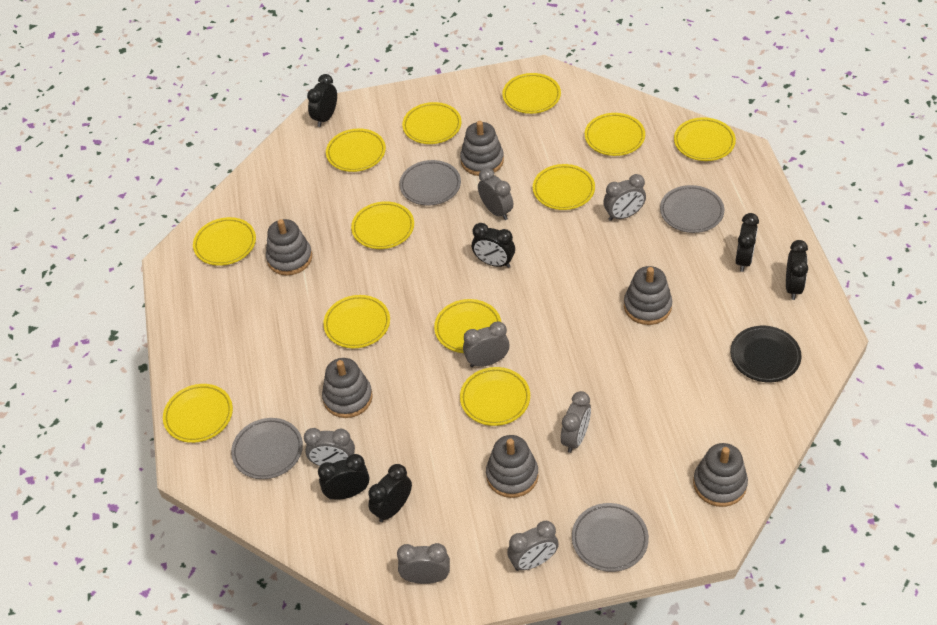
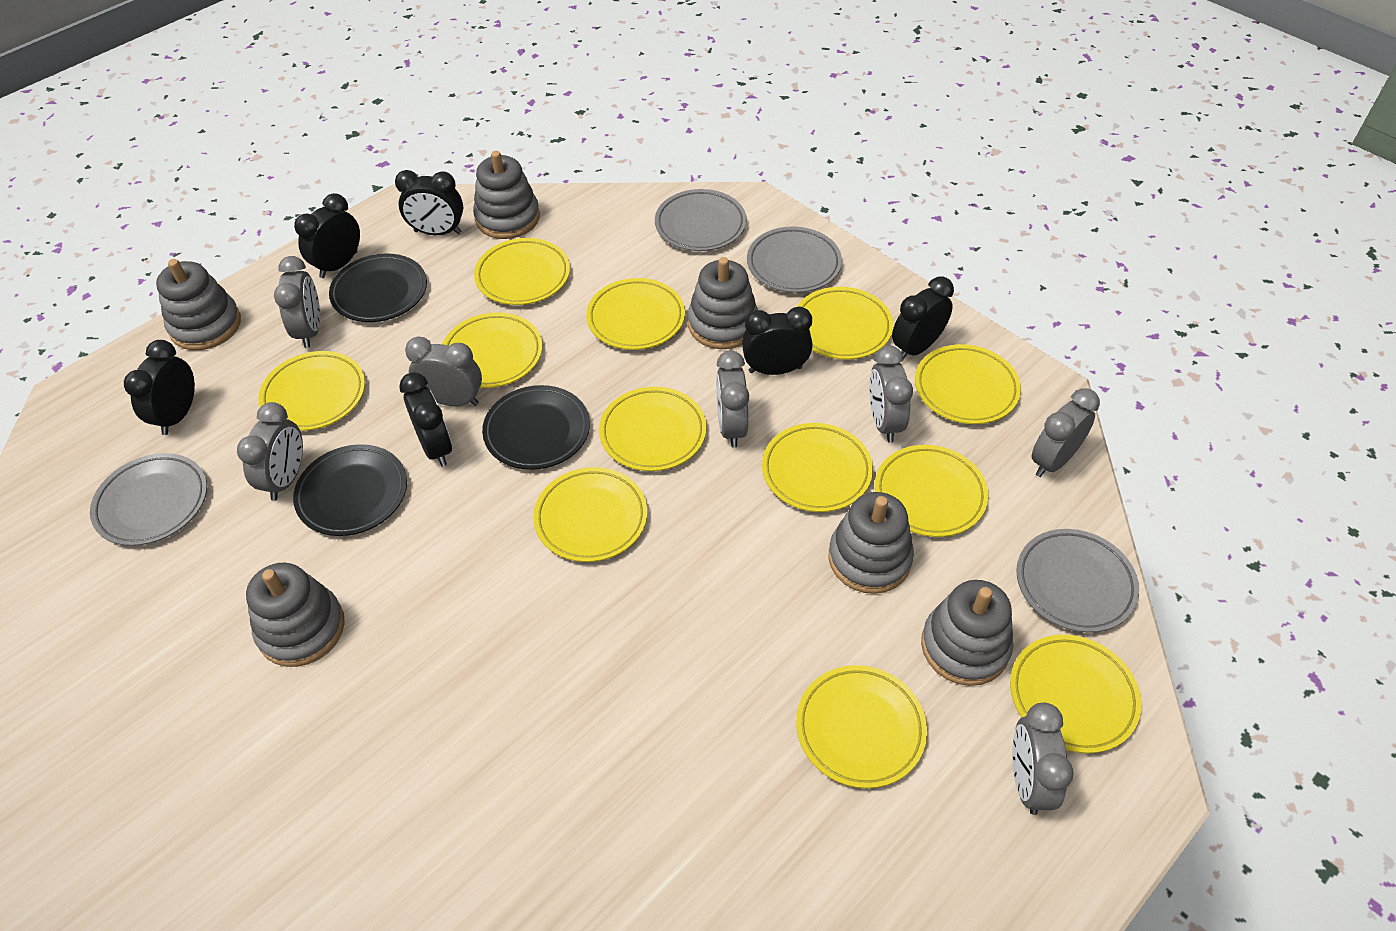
black plate: 1 -> 3

